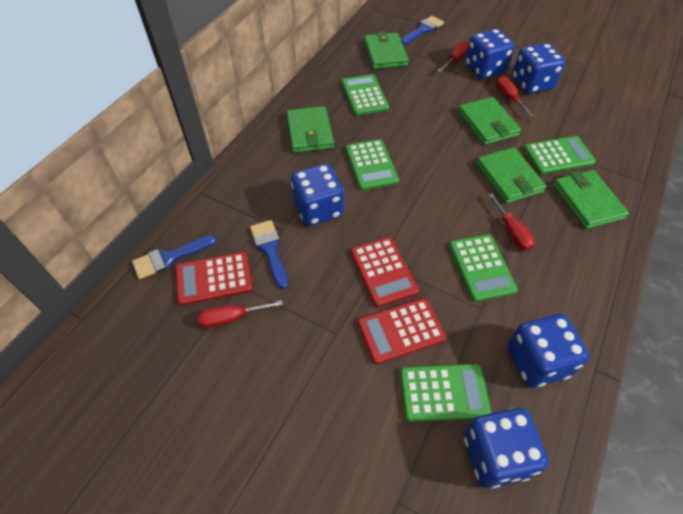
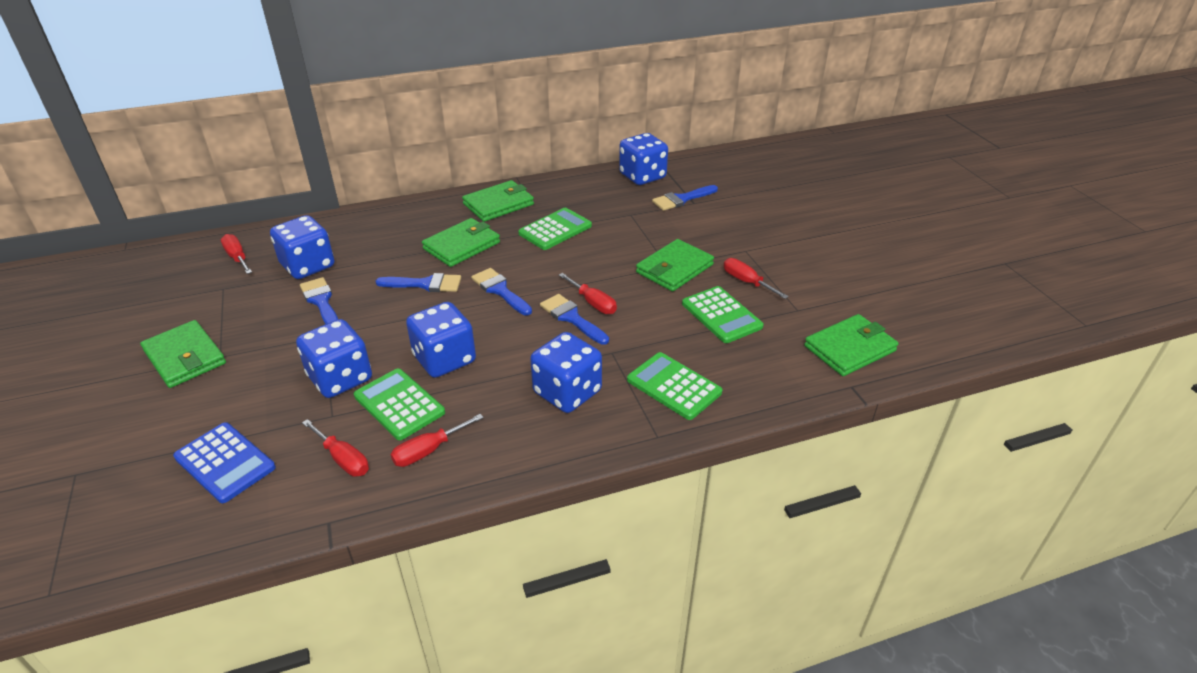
blue brush: 3 -> 5
blue calculator: 0 -> 1
green calculator: 5 -> 4
red calculator: 3 -> 0
red screwdriver: 4 -> 5

